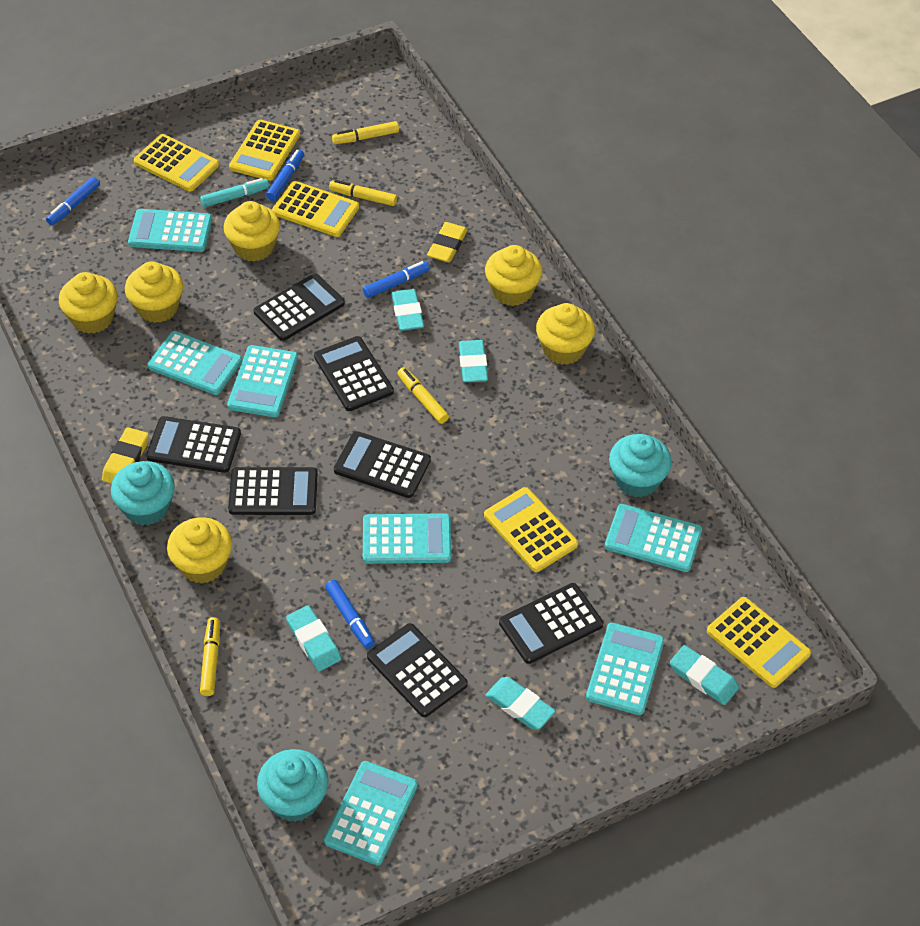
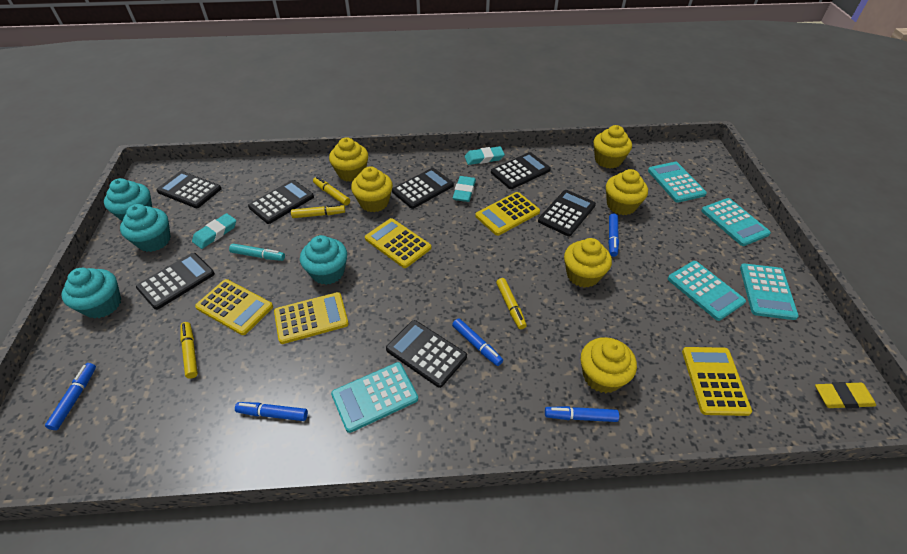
blue marker: 4 -> 5
turquoise calculator: 7 -> 5
turquoise cupcake: 3 -> 4
turquoise eraser: 5 -> 3
yellow eraser: 2 -> 1

